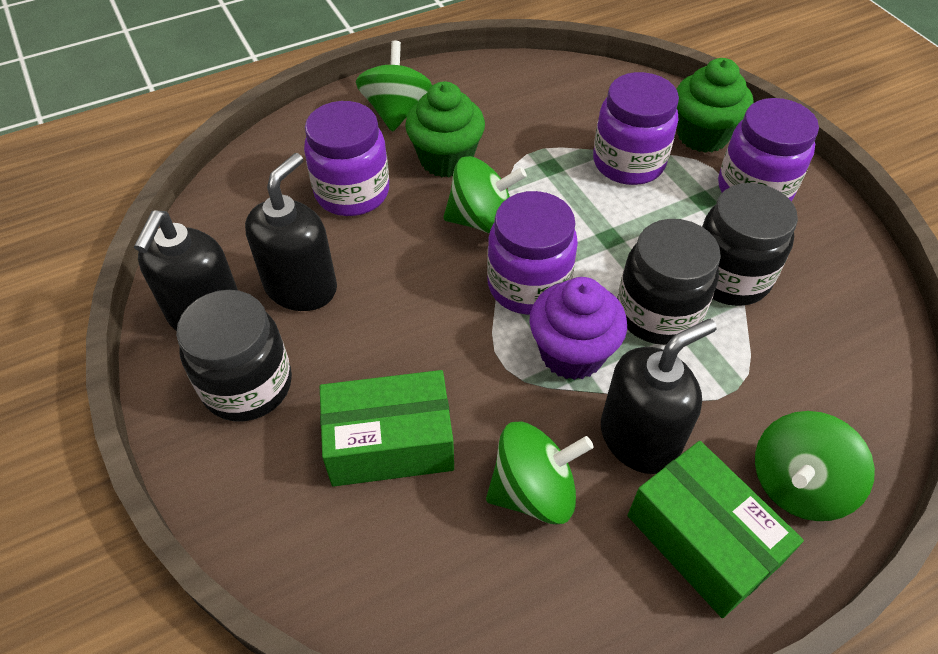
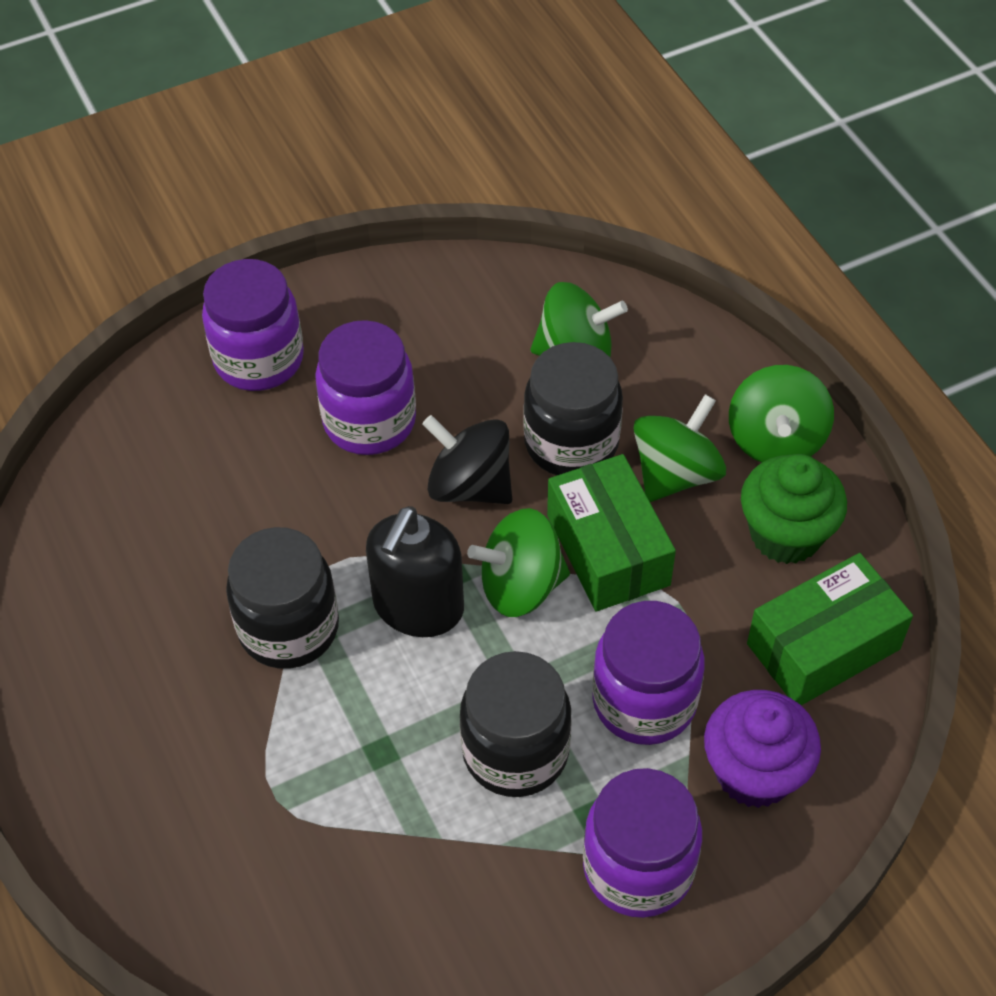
black soap dispenser: 3 -> 1
black spinning top: 0 -> 1
green cupcake: 2 -> 1

